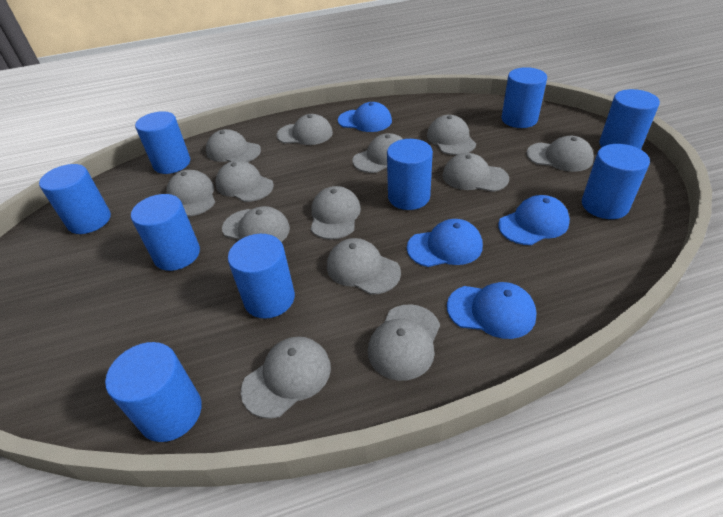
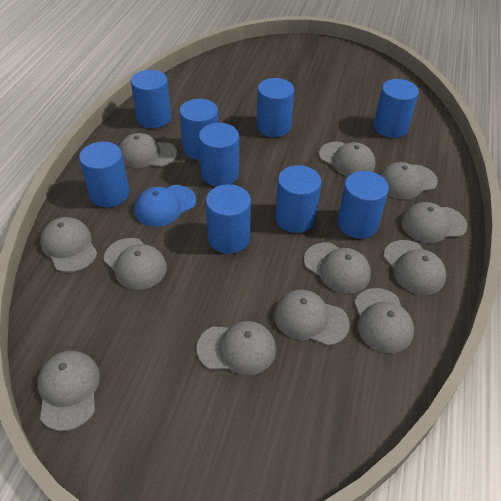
blue cap: 4 -> 1
grey cap: 13 -> 12

